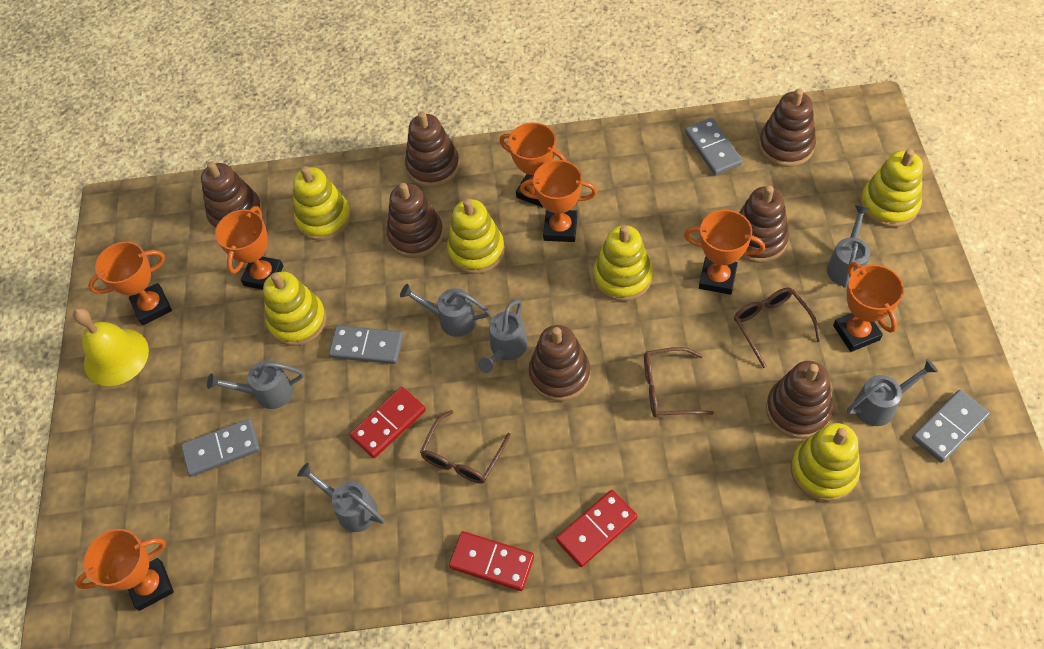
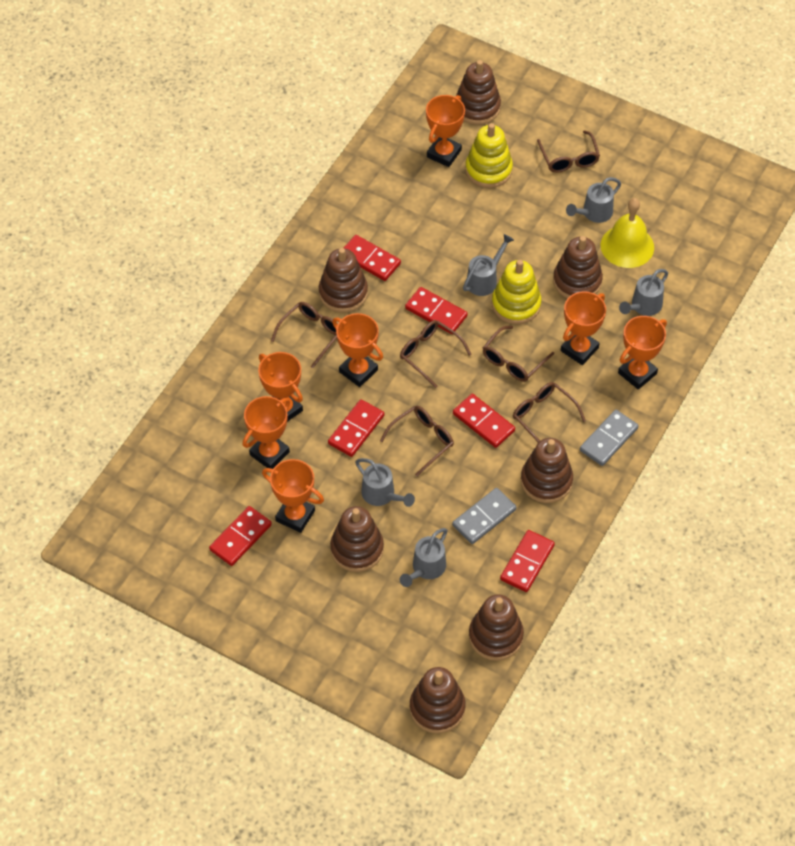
brown glasses: 3 -> 6
grey domino: 4 -> 2
grey watering can: 6 -> 5
red domino: 3 -> 6
yellow stacking toy: 6 -> 2

